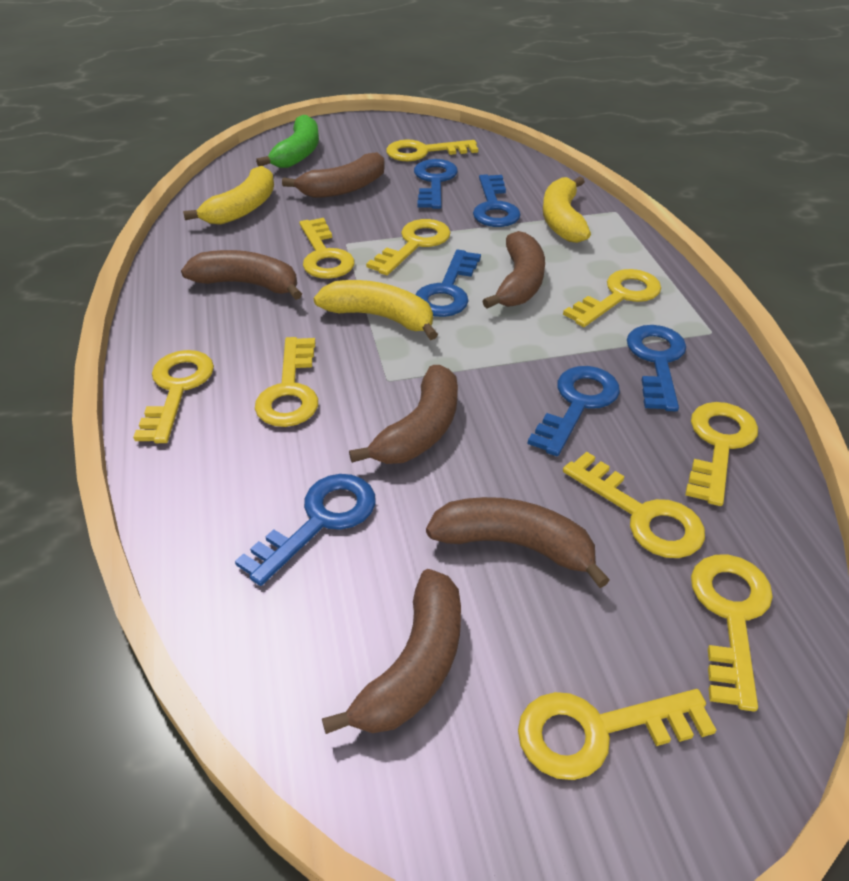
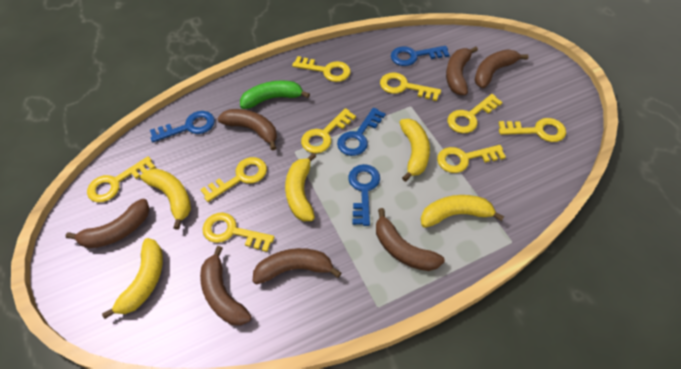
blue key: 6 -> 4
brown banana: 6 -> 7
yellow banana: 3 -> 5
yellow key: 10 -> 9

